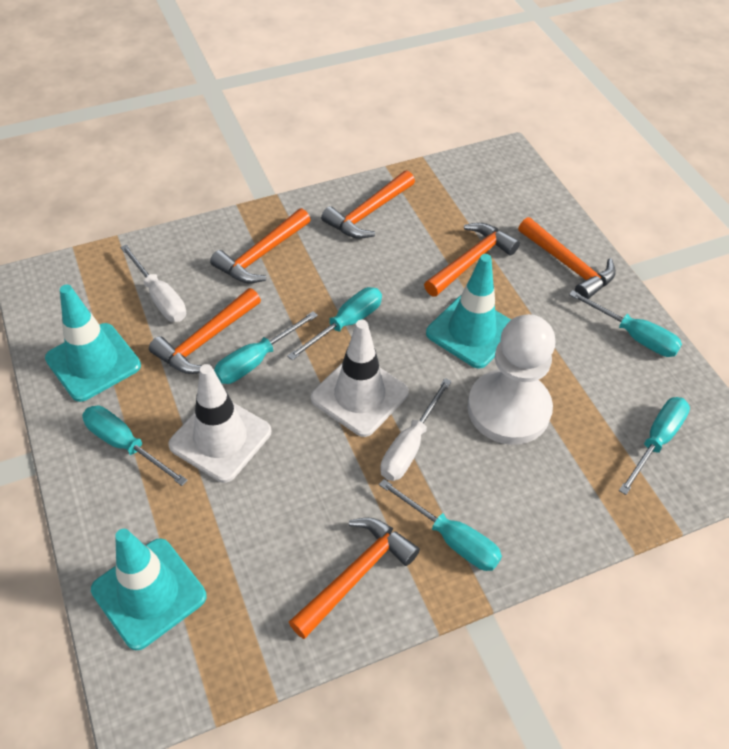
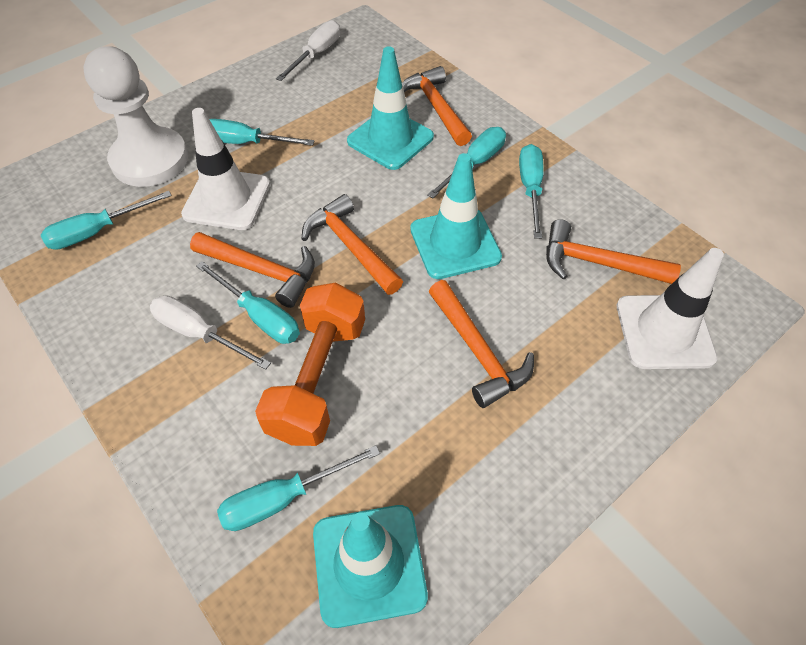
orange dumbbell: 0 -> 1
orange hammer: 6 -> 5

